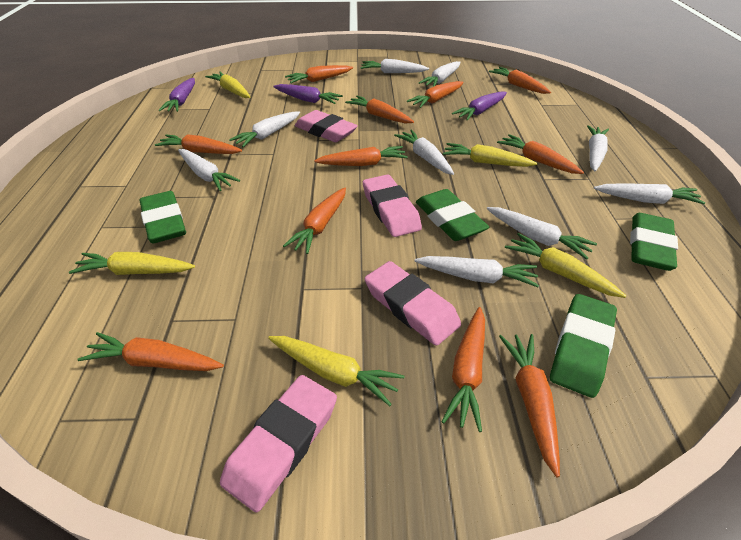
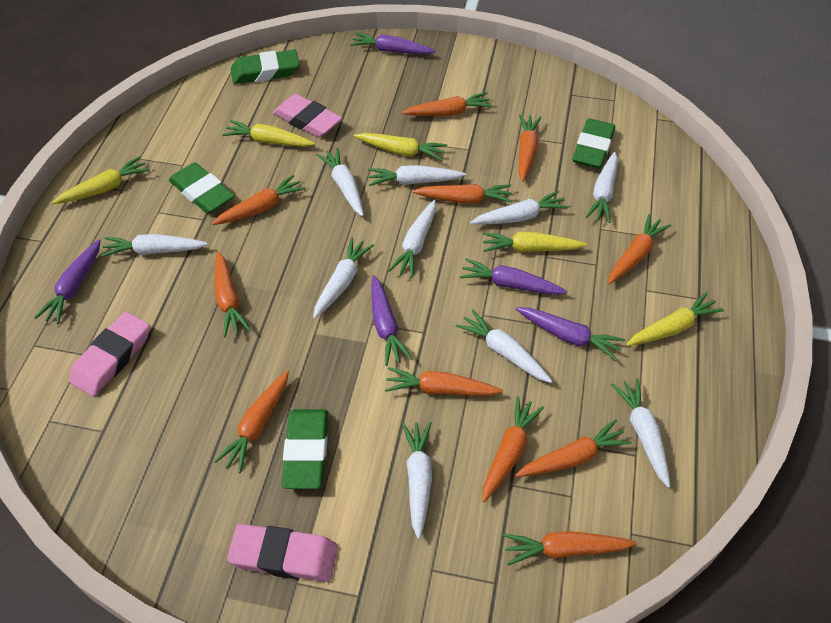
pink eraser: 4 -> 3
purple carrot: 3 -> 5
white carrot: 9 -> 10

